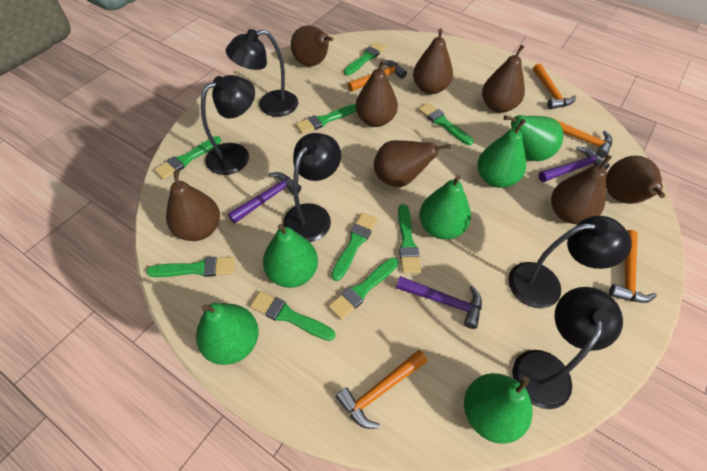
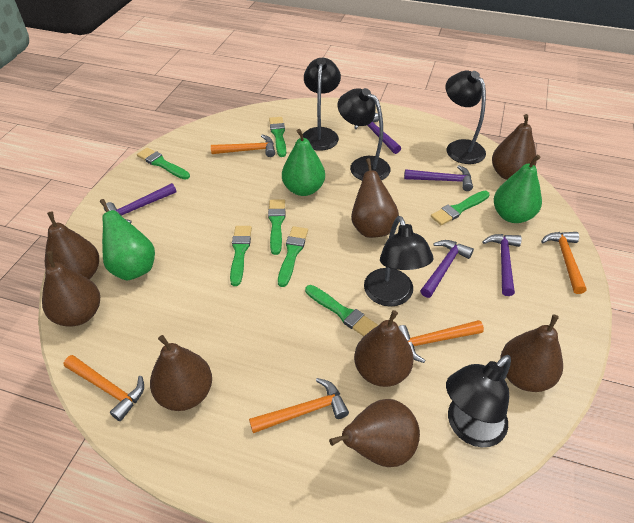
green brush: 9 -> 7
green pear: 6 -> 3
purple hammer: 3 -> 5

